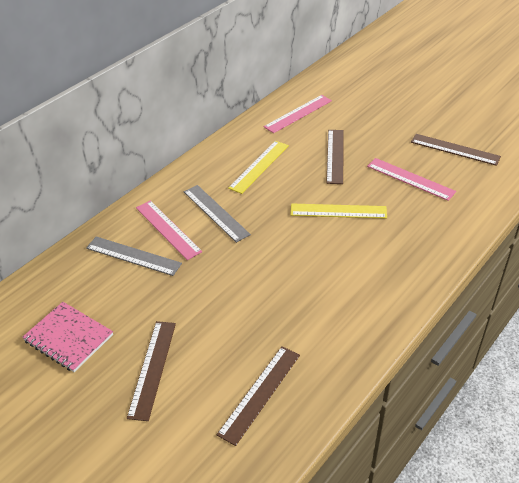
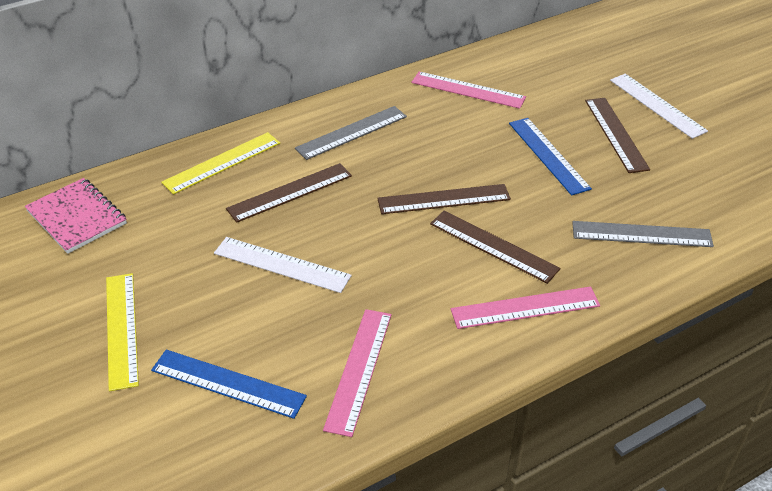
blue ruler: 0 -> 2
white ruler: 0 -> 2

